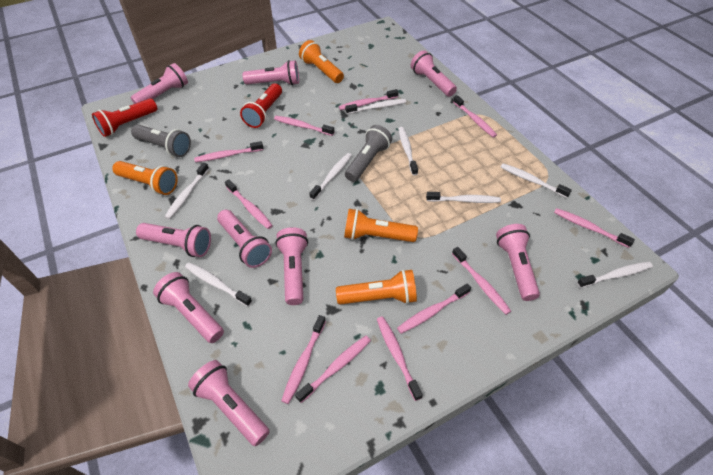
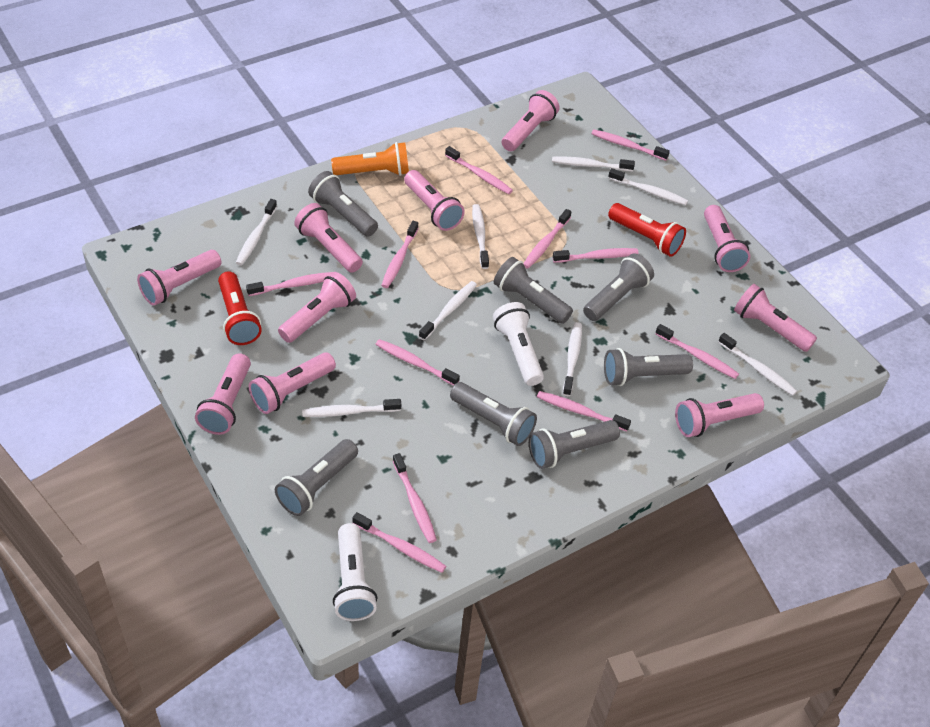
grey flashlight: 2 -> 7
orange flashlight: 4 -> 1
pink flashlight: 9 -> 10
white flashlight: 0 -> 2

